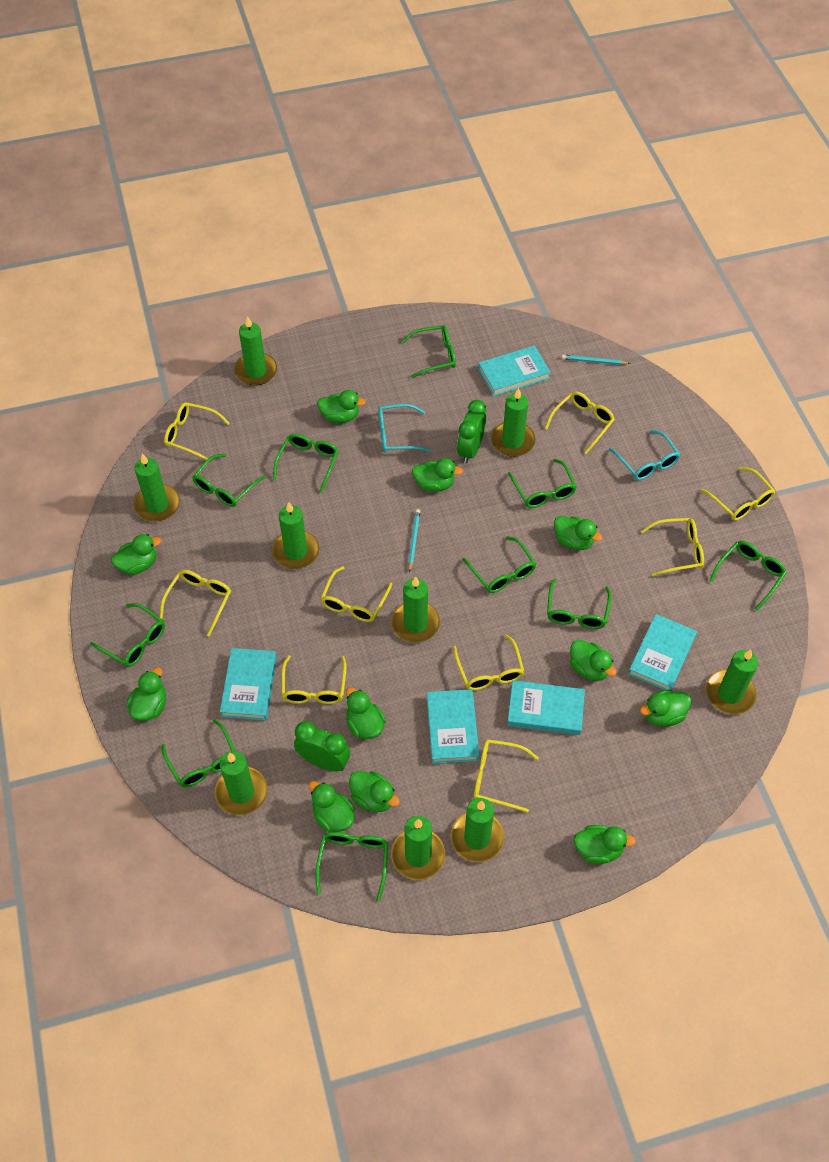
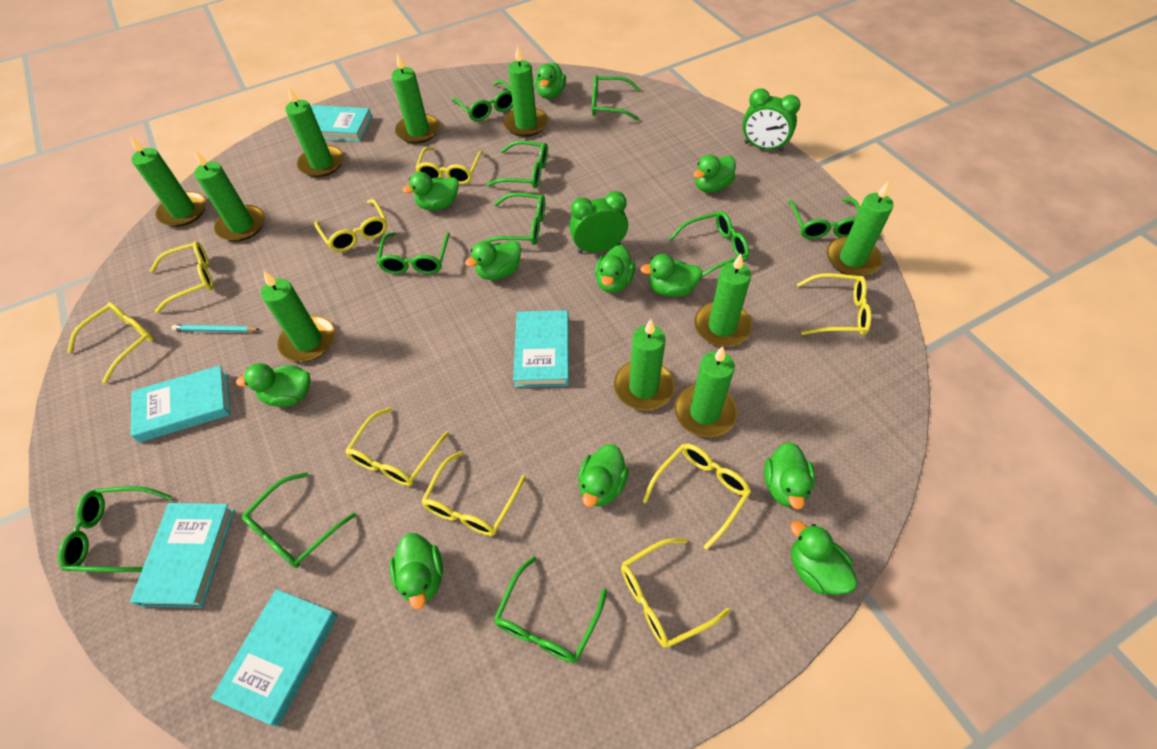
green candle: 9 -> 10
turquoise glasses: 2 -> 0
turquoise pencil: 2 -> 1

